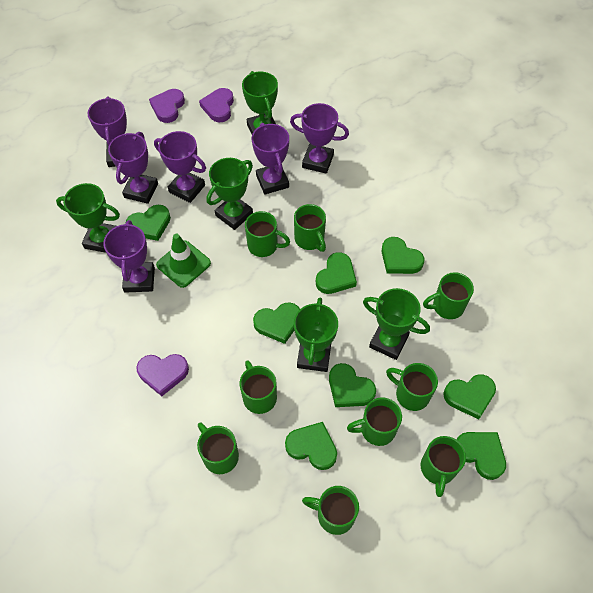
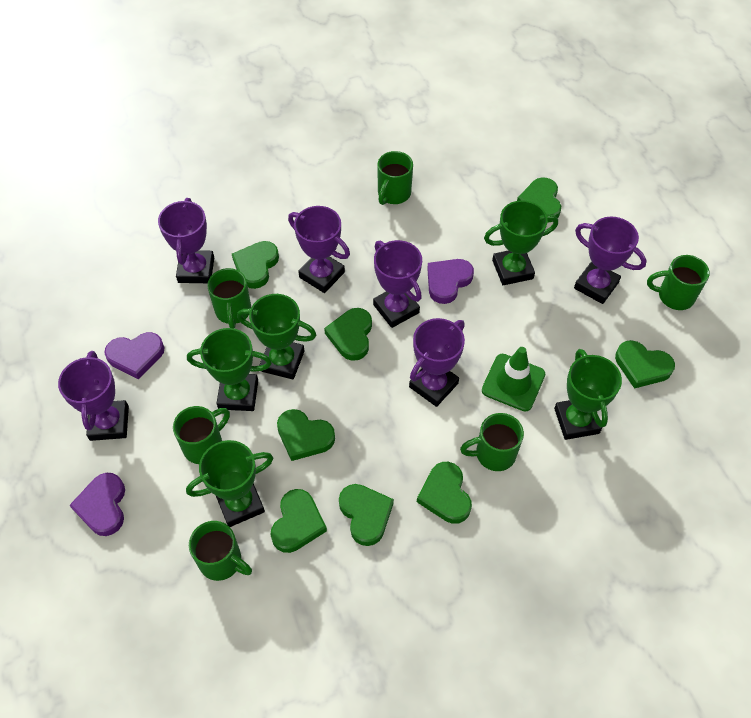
green mug: 9 -> 6

